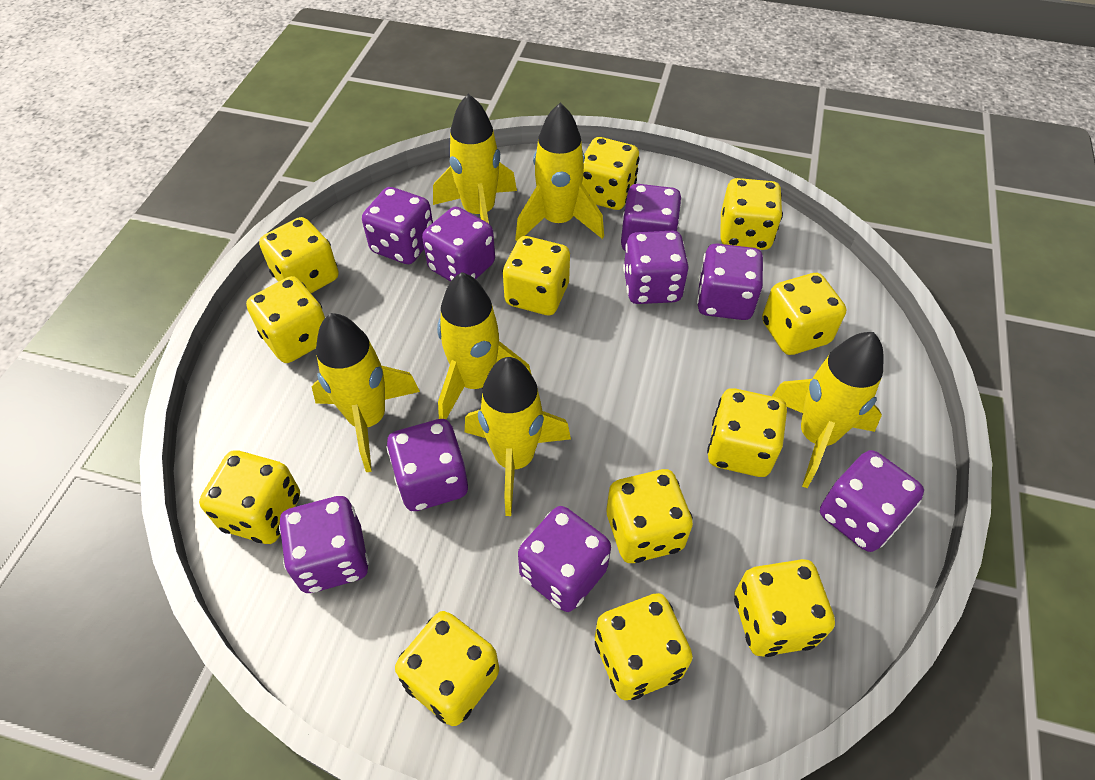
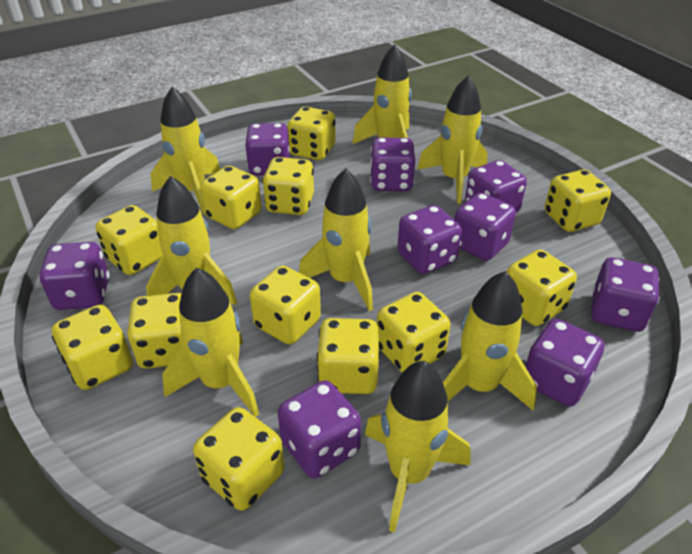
yellow rocket: 6 -> 8

